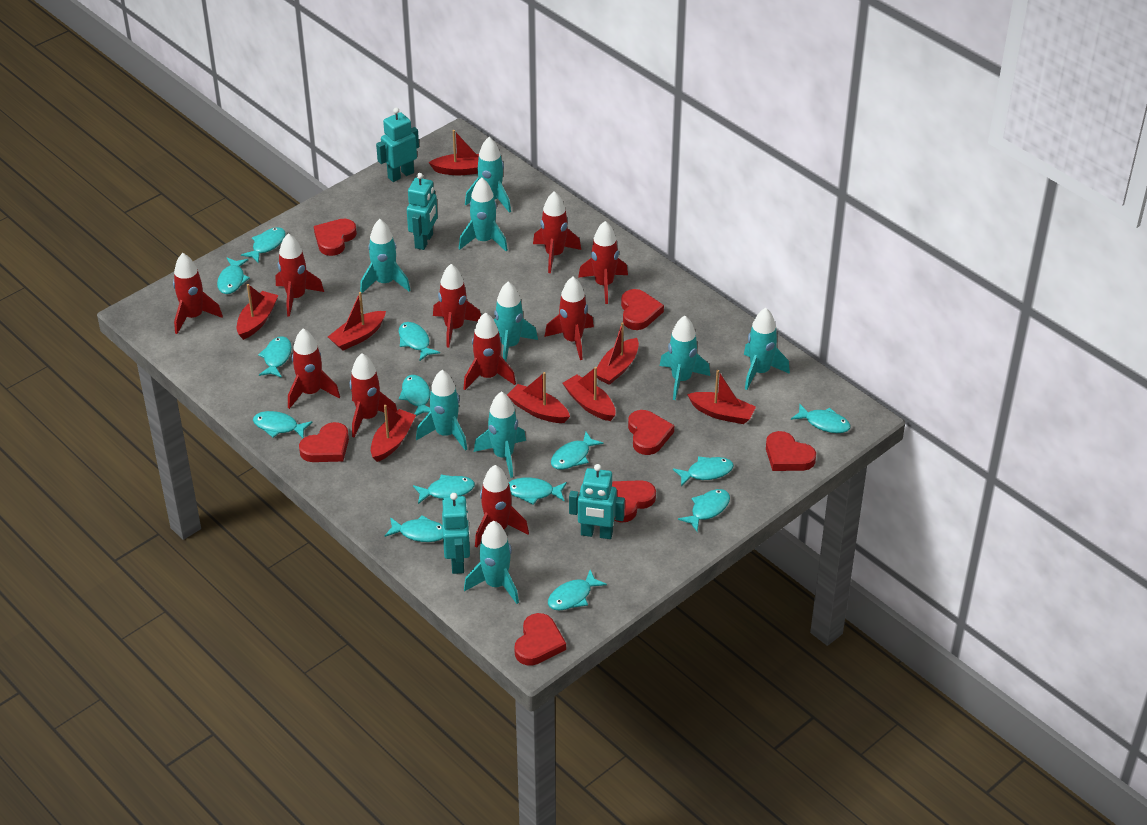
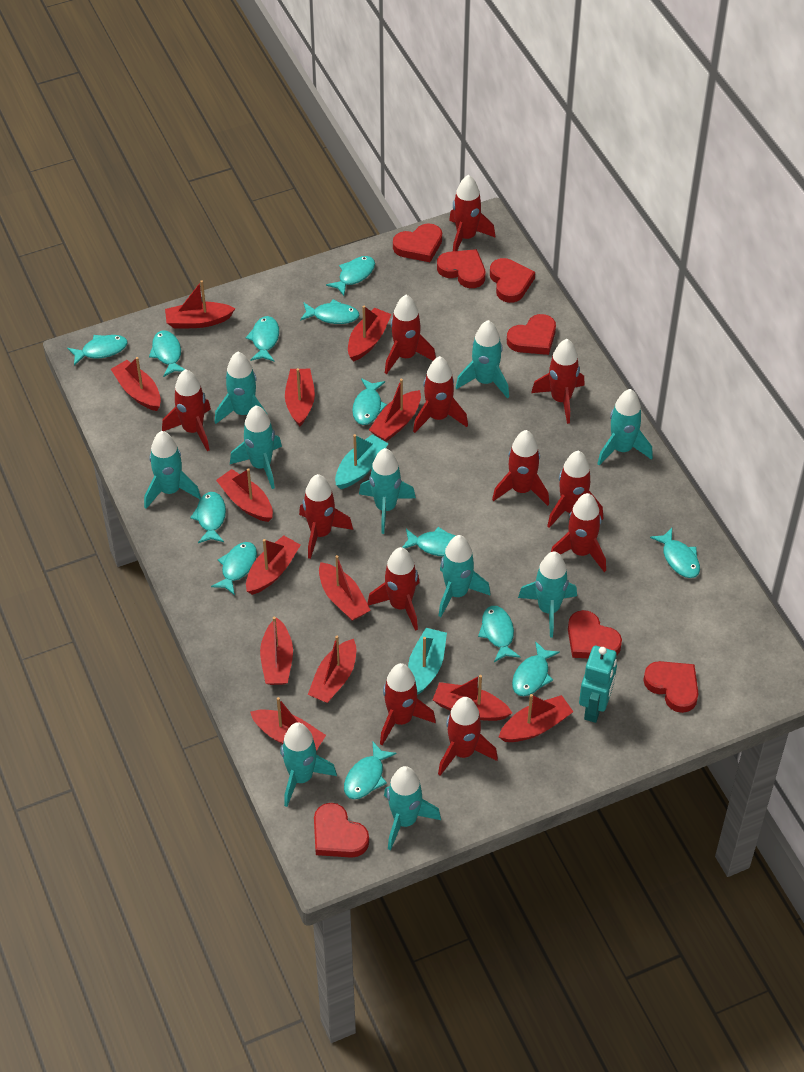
red boat: 8 -> 13
red rocket: 10 -> 12
turquoise boat: 0 -> 2
turquoise fish: 14 -> 13
turquoise robot: 4 -> 1
turquoise rocket: 9 -> 10

